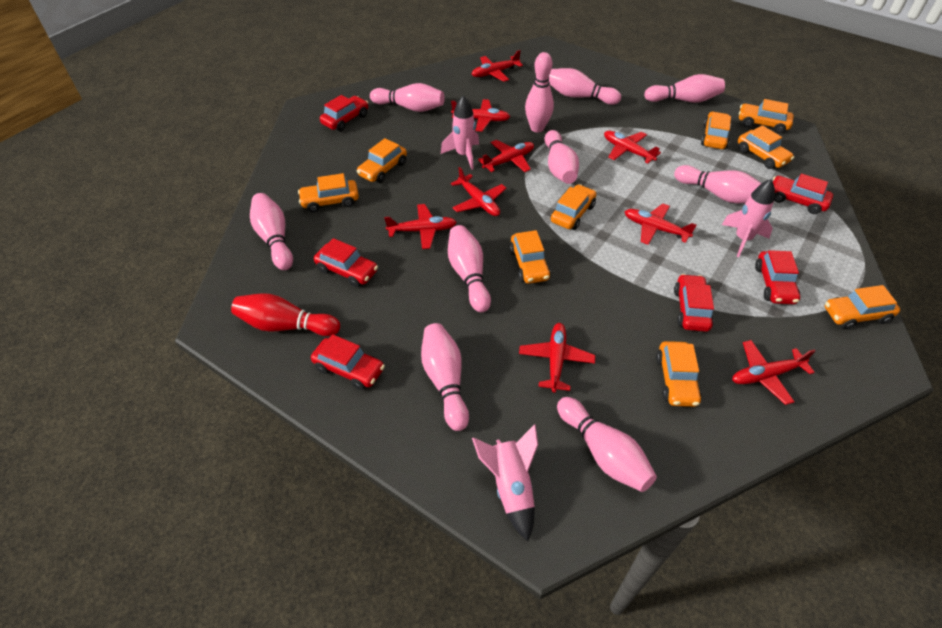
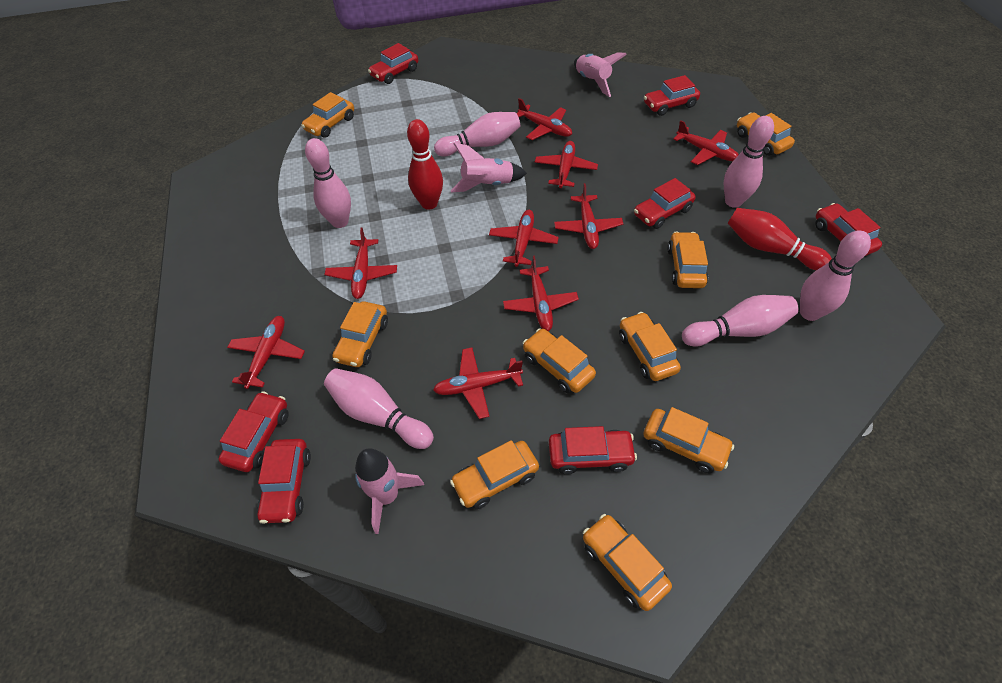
pink bowling pin: 10 -> 6
red bowling pin: 1 -> 2
red car: 6 -> 7

